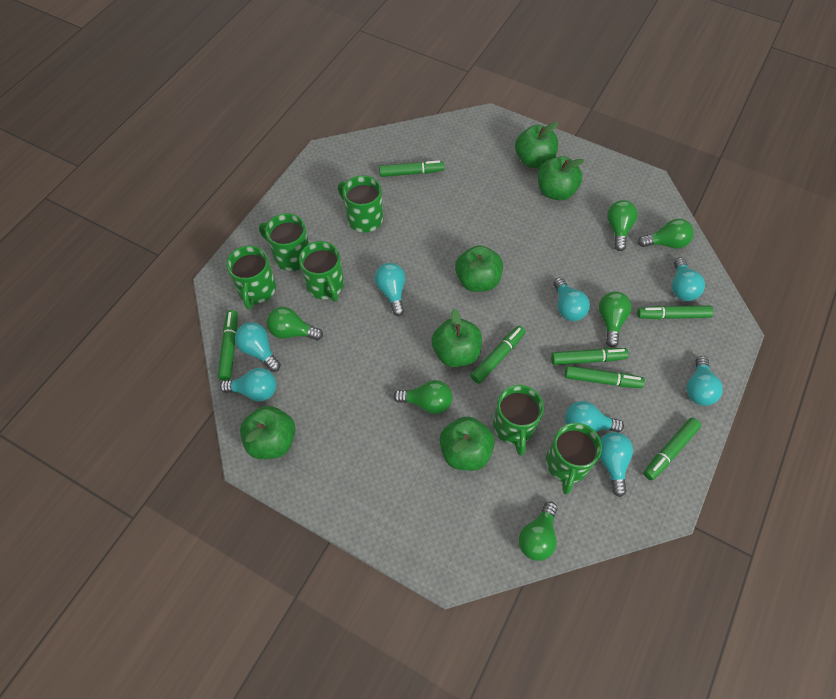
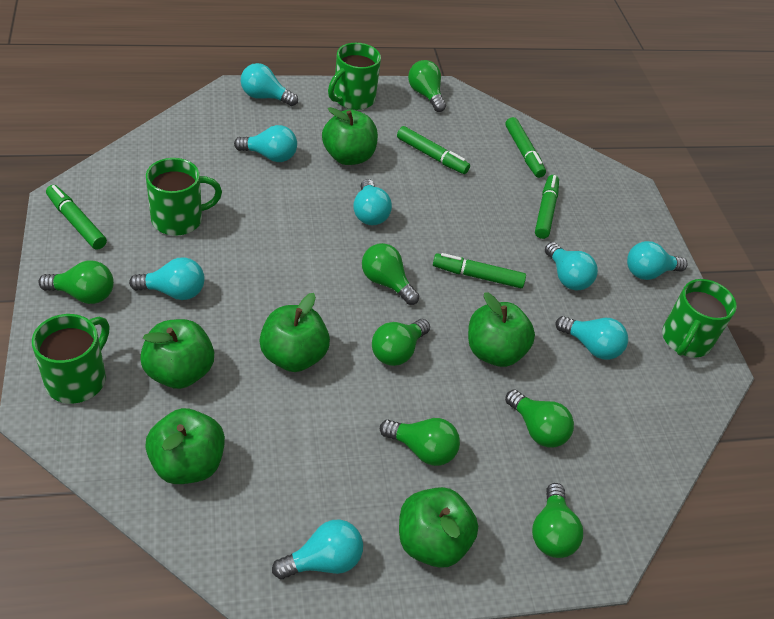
green light bulb: 6 -> 7
green marker: 7 -> 5
green mug: 6 -> 4

